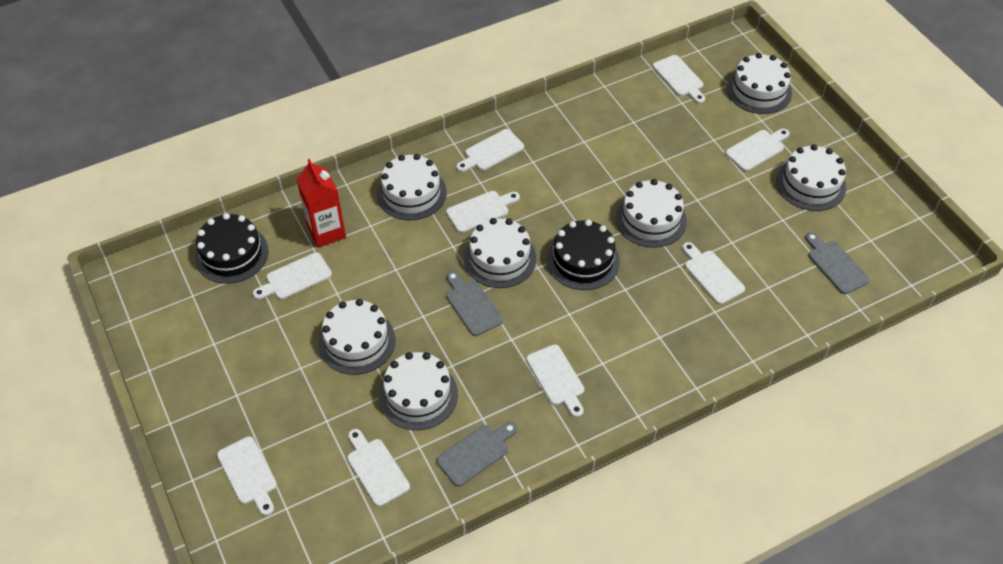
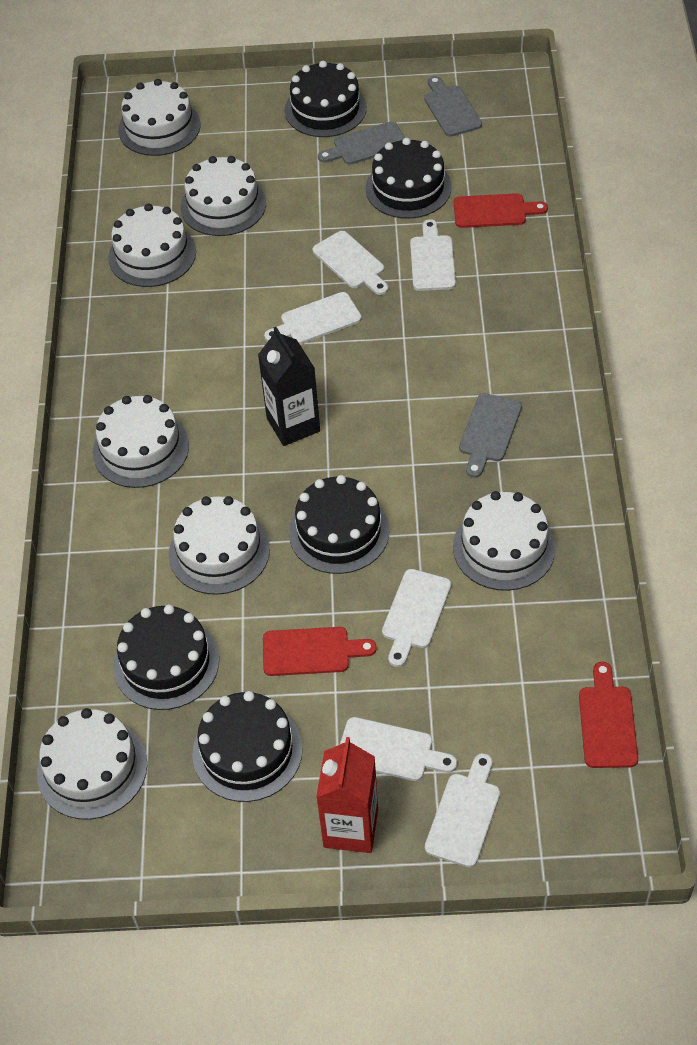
black cake: 2 -> 5
black carton: 0 -> 1
red cutting board: 0 -> 3
white cutting board: 9 -> 6

